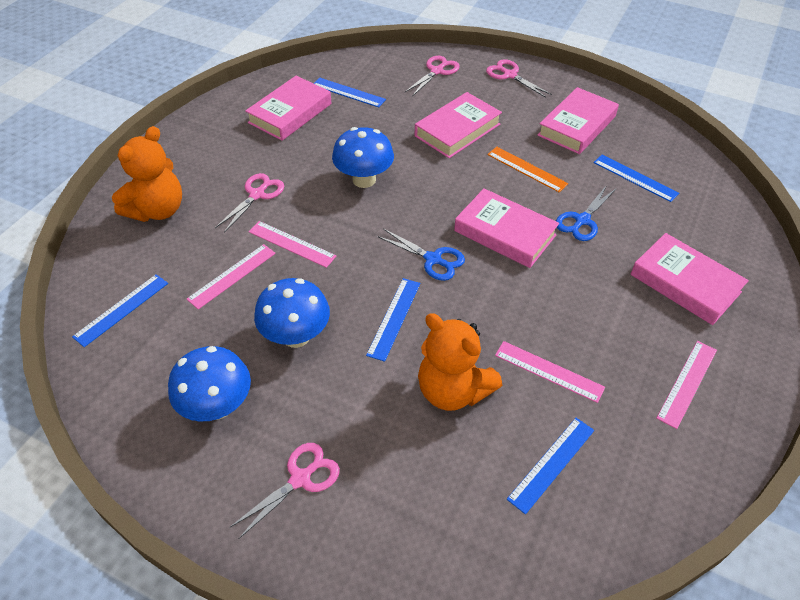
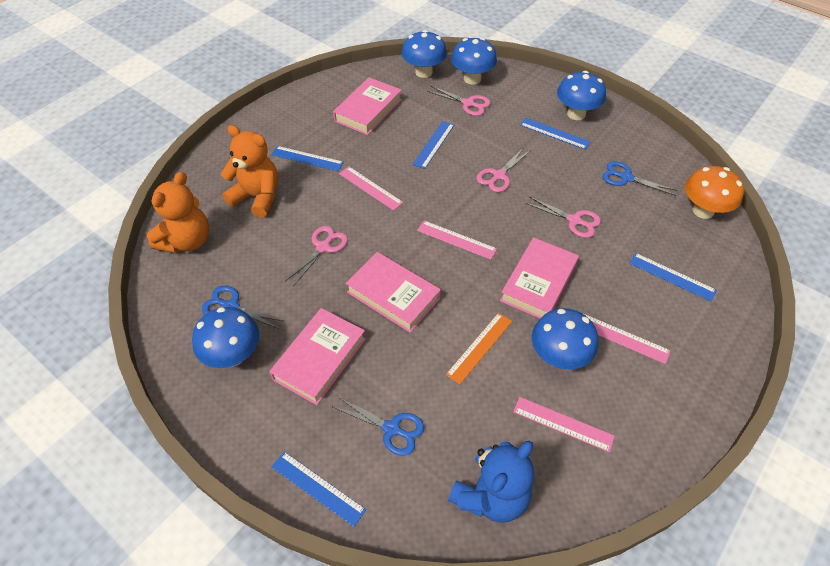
blue mushroom: 3 -> 5
blue scissors: 2 -> 3
blue teddy bear: 0 -> 1
orange mushroom: 0 -> 1
pink book: 5 -> 4

